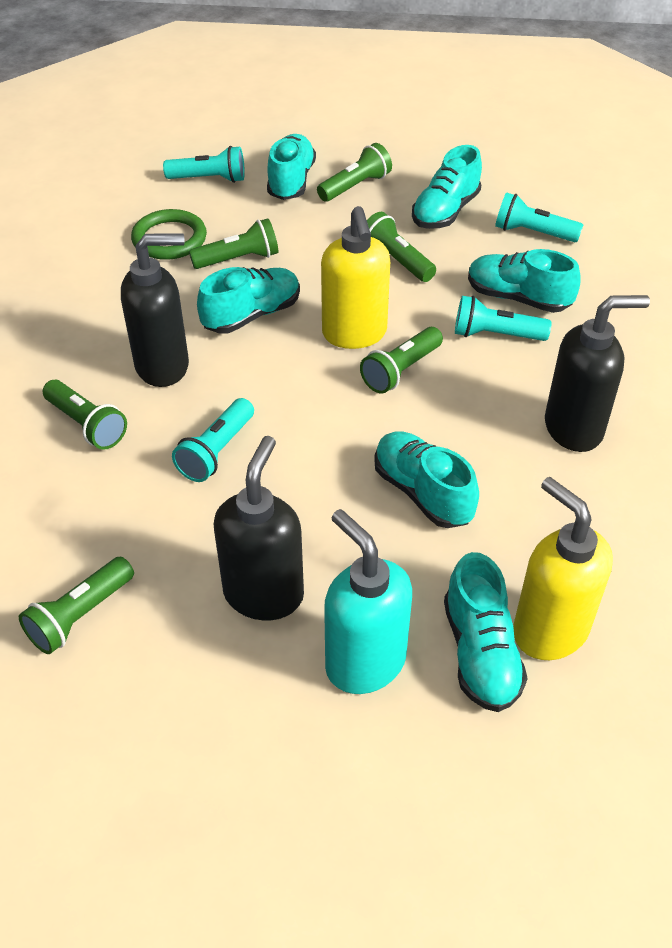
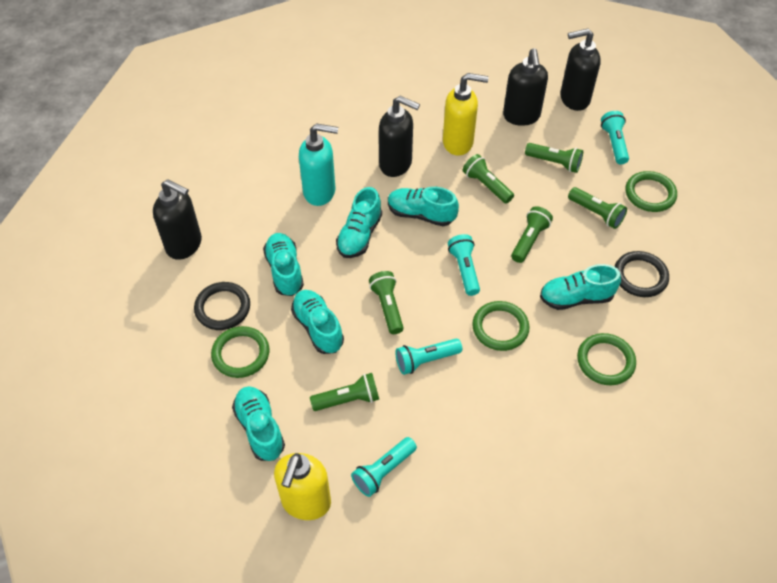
black ring: 0 -> 2
black soap dispenser: 3 -> 4
green ring: 1 -> 4

